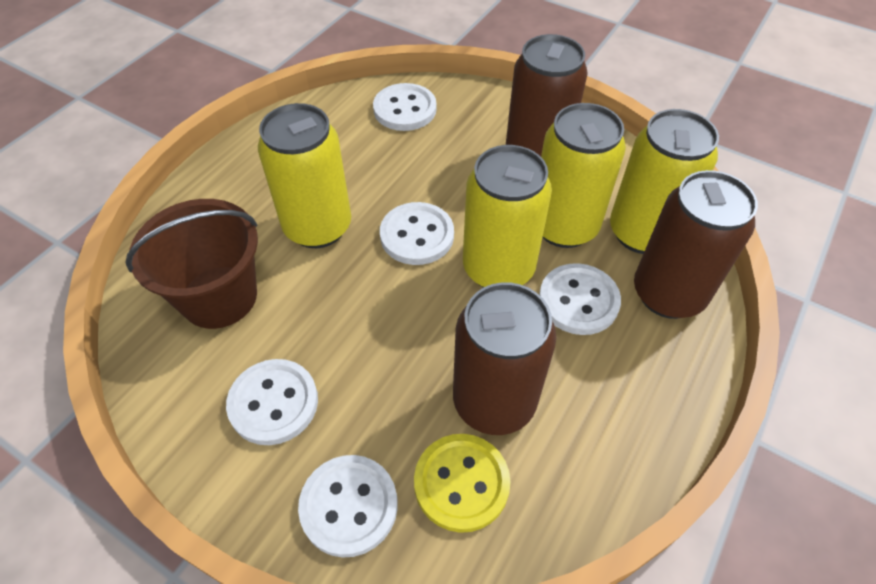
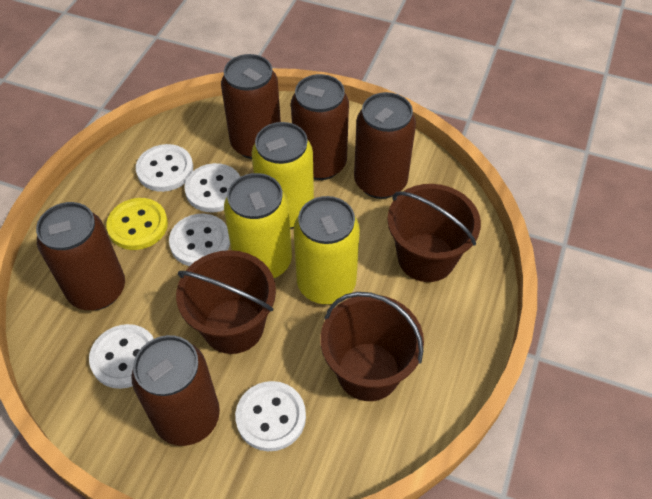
brown bucket: 1 -> 3
brown can: 3 -> 5
yellow can: 4 -> 3

